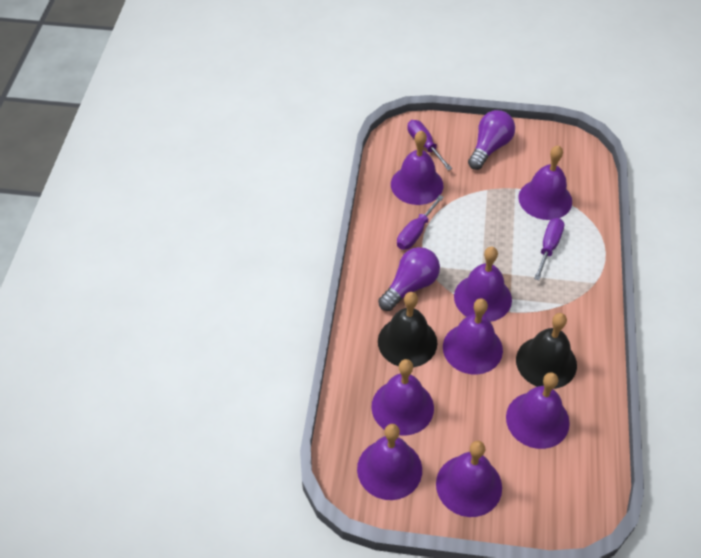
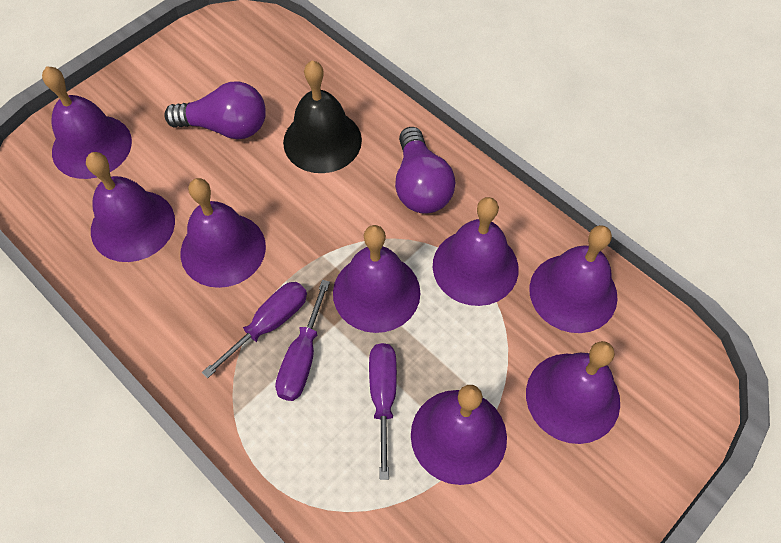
black bell: 2 -> 1

